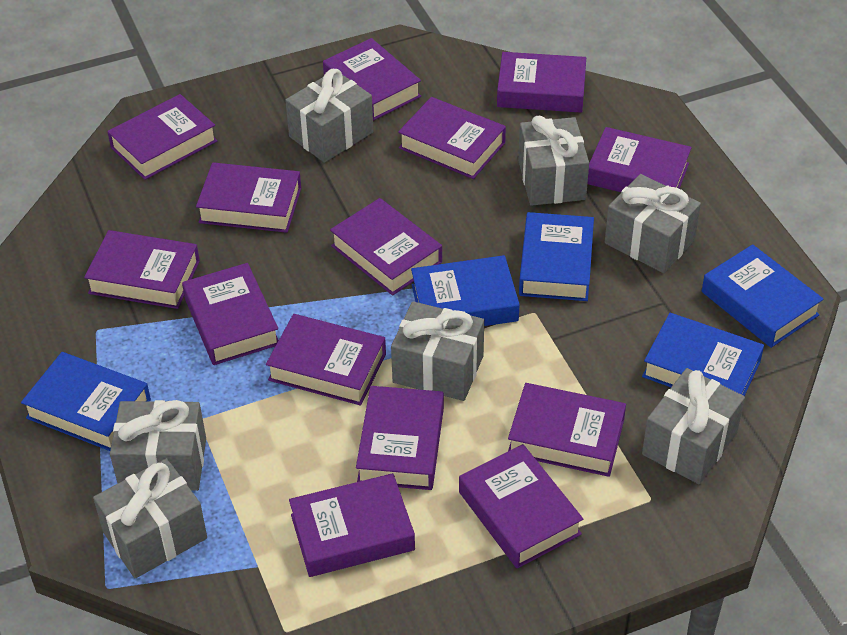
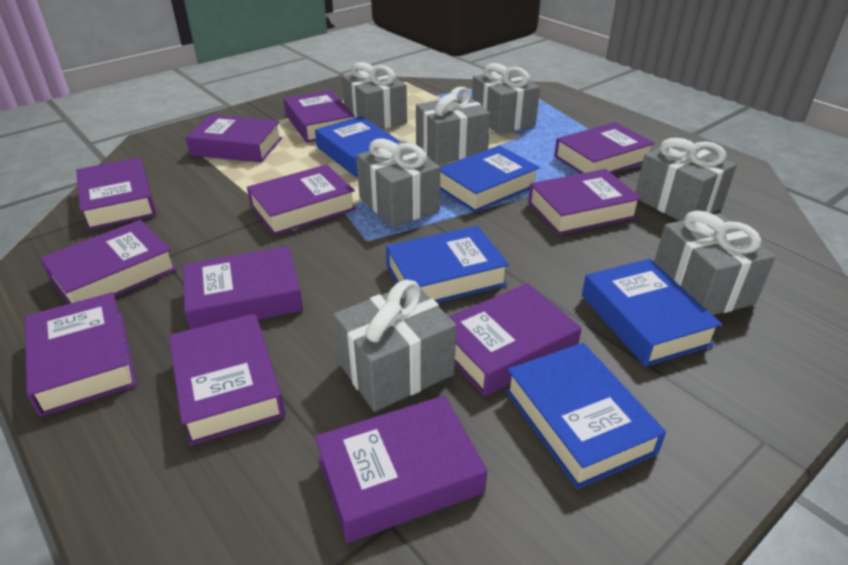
purple book: 14 -> 12

